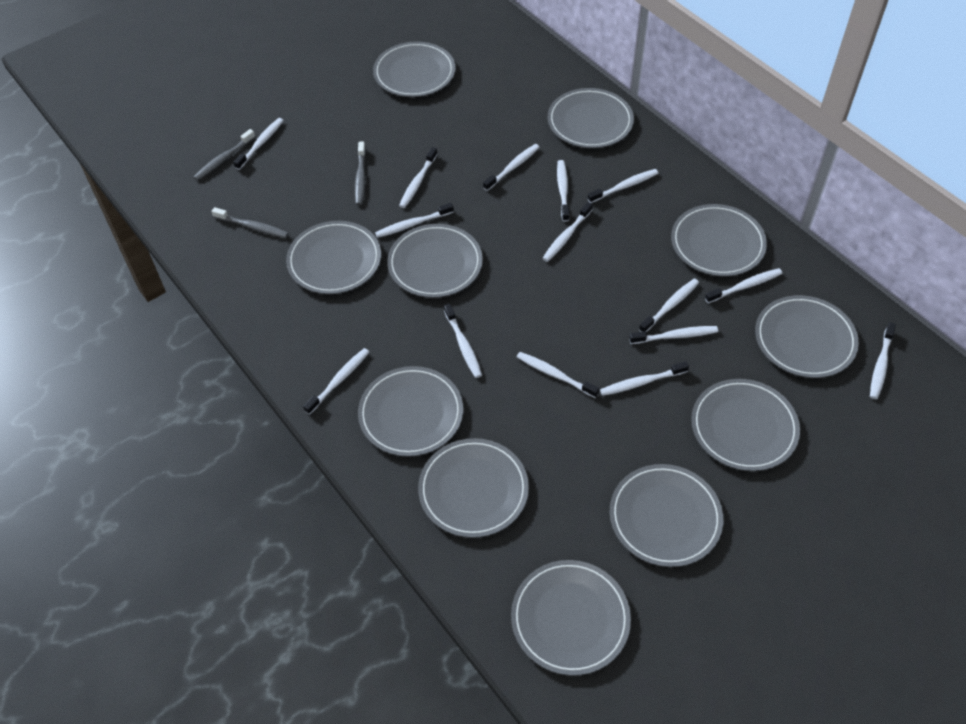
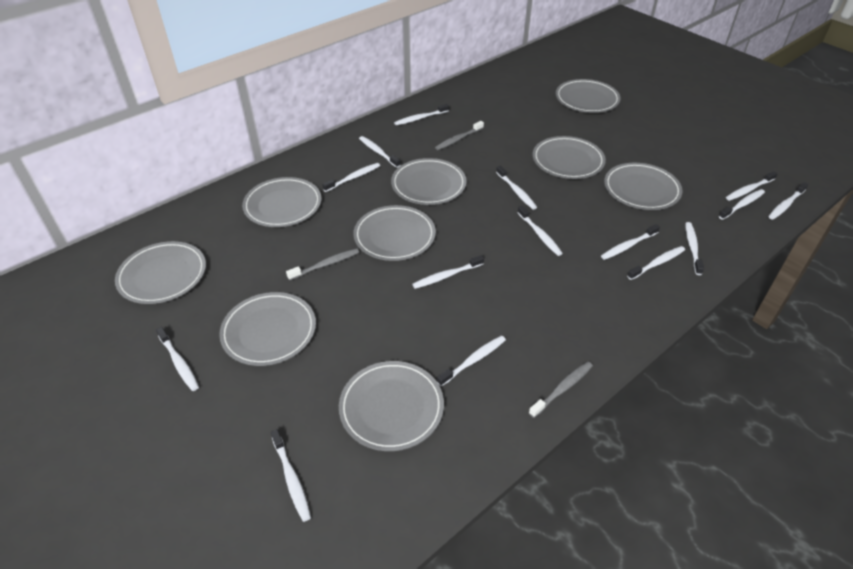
grey plate: 11 -> 9

